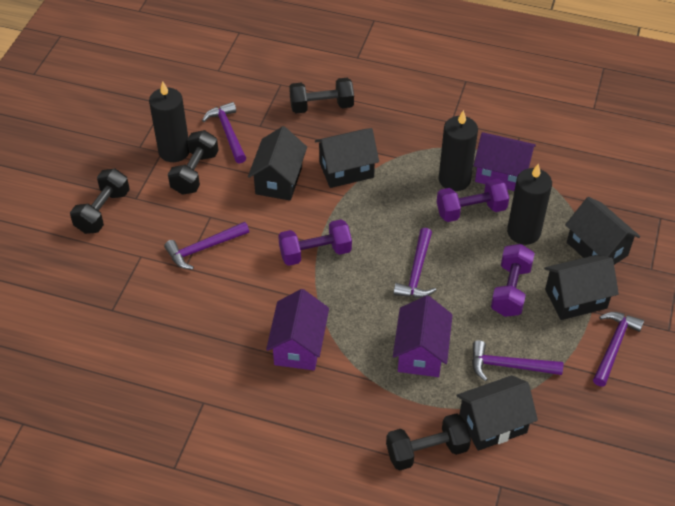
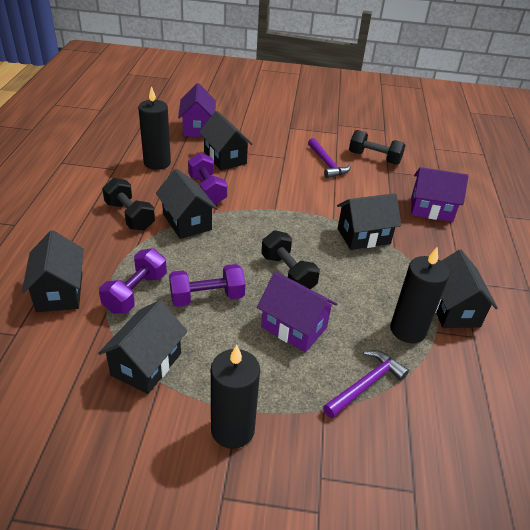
black dumbbell: 4 -> 3
black house: 5 -> 6
purple hammer: 5 -> 2

